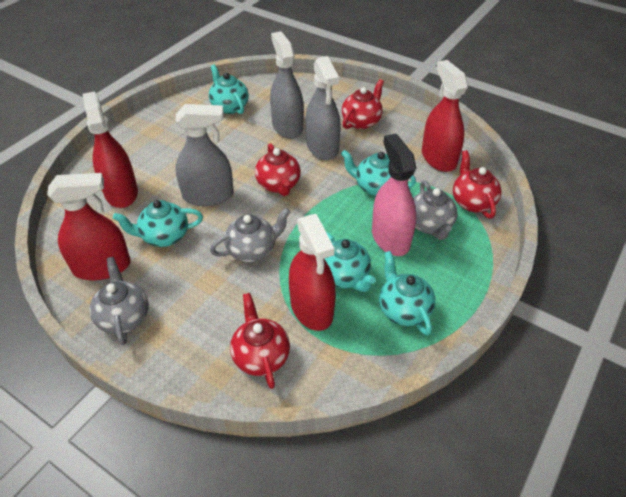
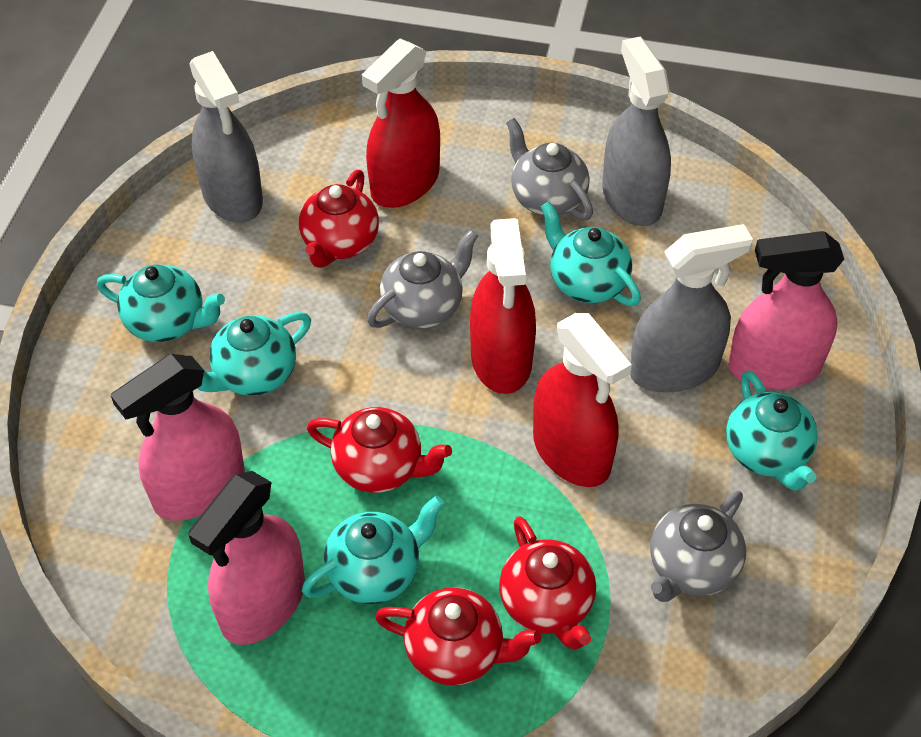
pink spray bottle: 1 -> 3
red spray bottle: 4 -> 3

